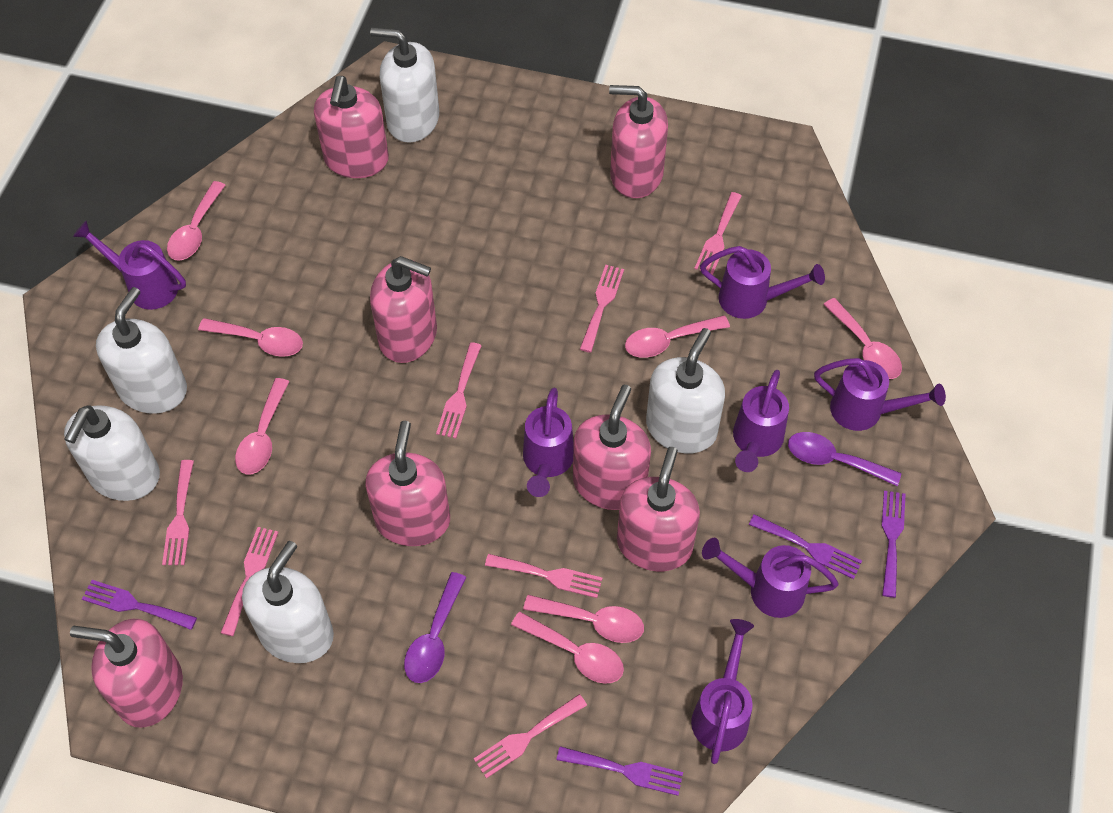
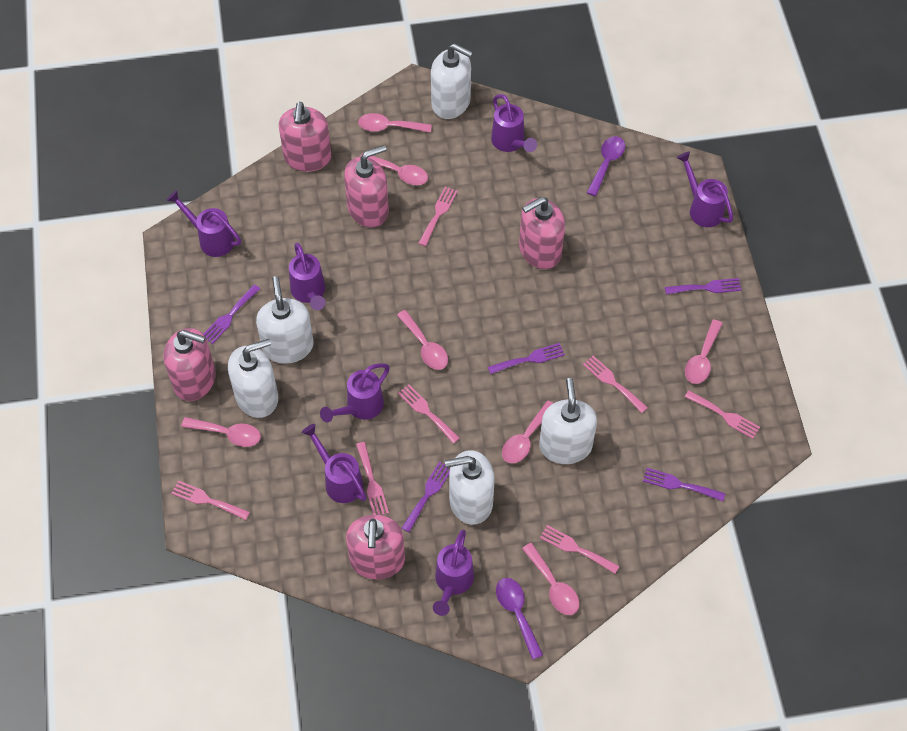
pink soap dispenser: 7 -> 5
purple fork: 4 -> 5

